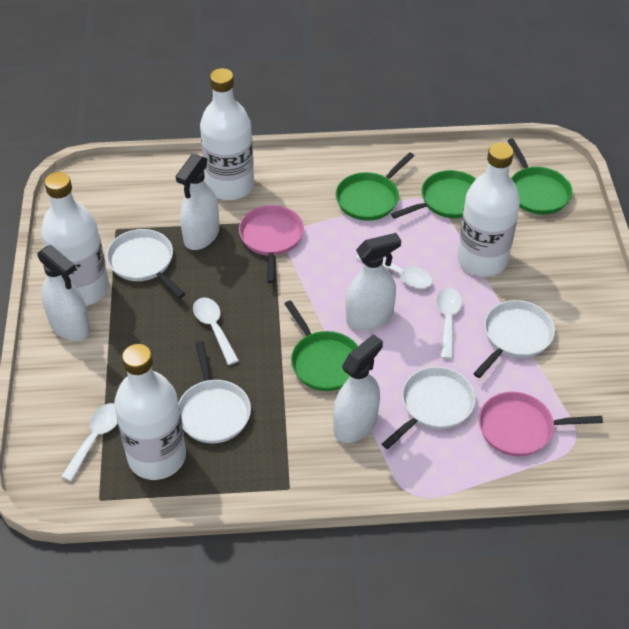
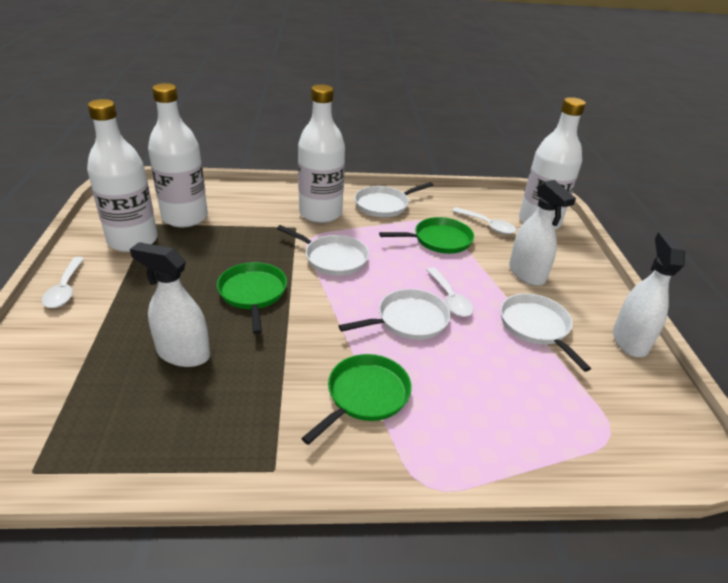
green pan: 4 -> 3
pink pan: 2 -> 0
white spoon: 4 -> 3
white spray bottle: 4 -> 3

